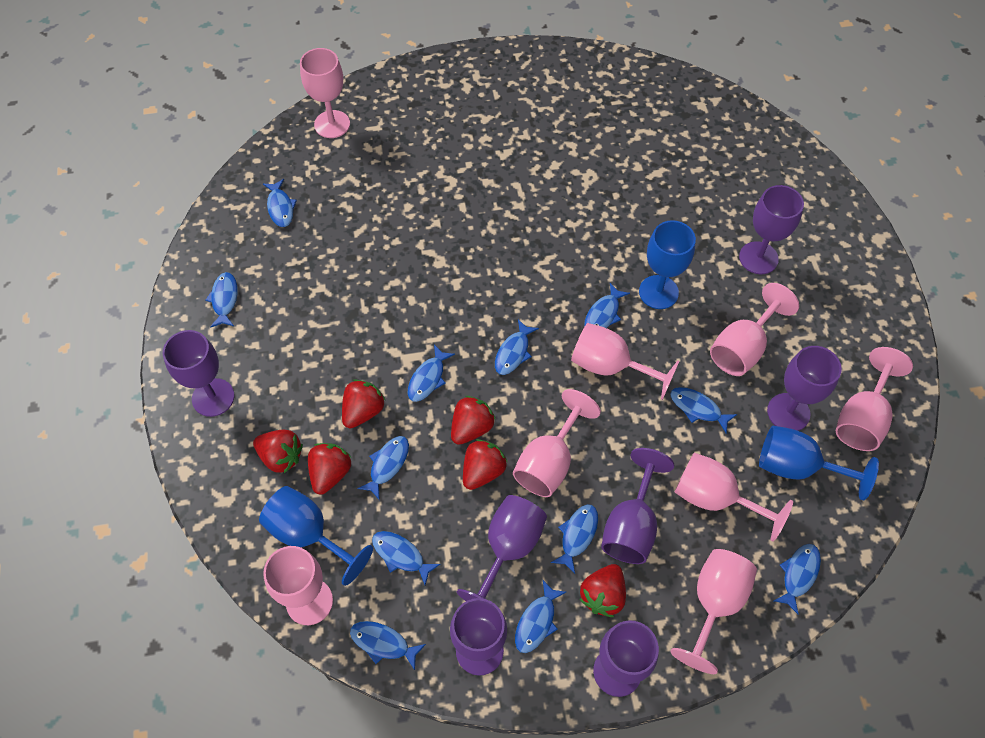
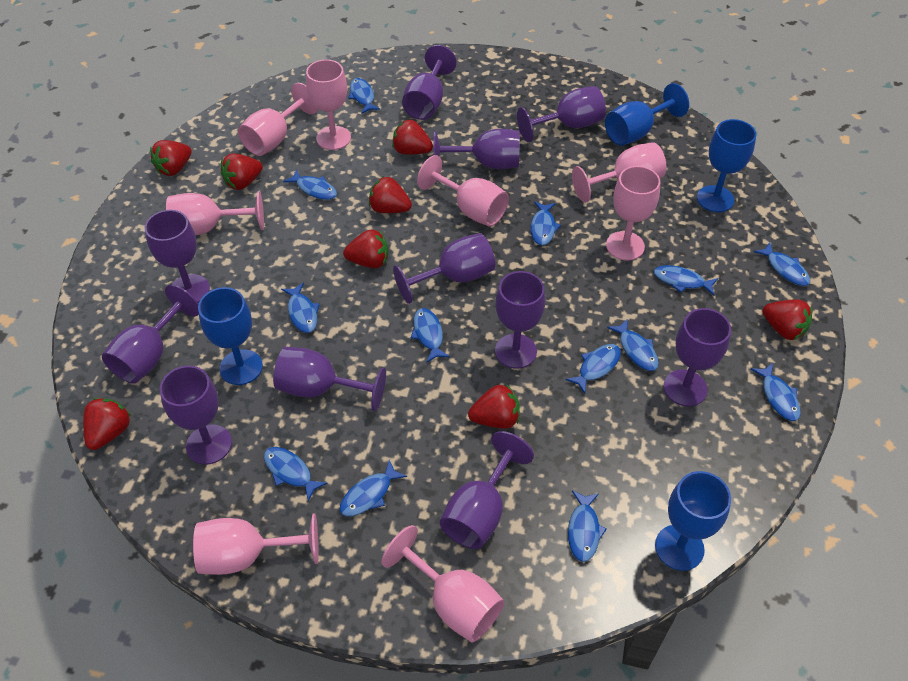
blue fish: 12 -> 13
blue goblet: 3 -> 4
purple goblet: 7 -> 11
red strawberry: 6 -> 8

